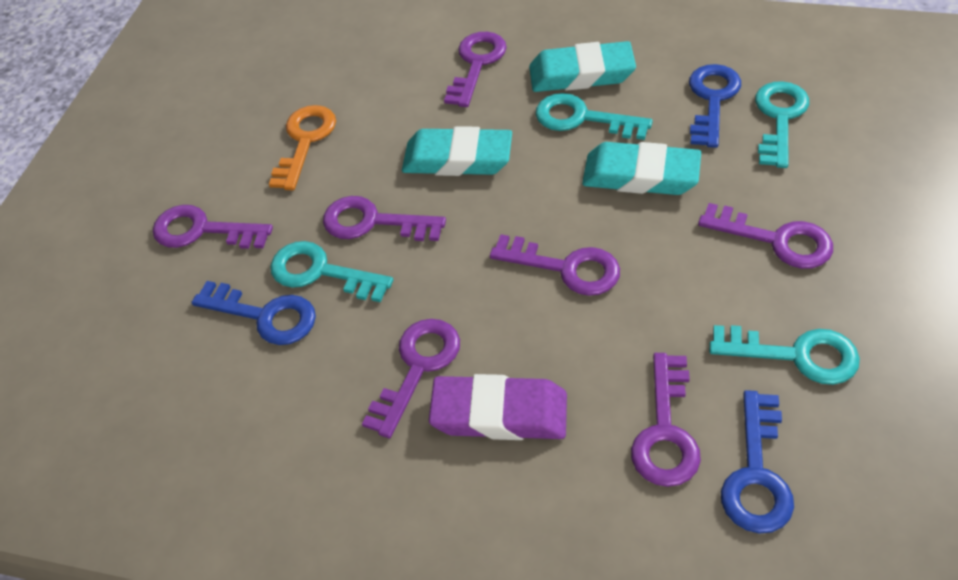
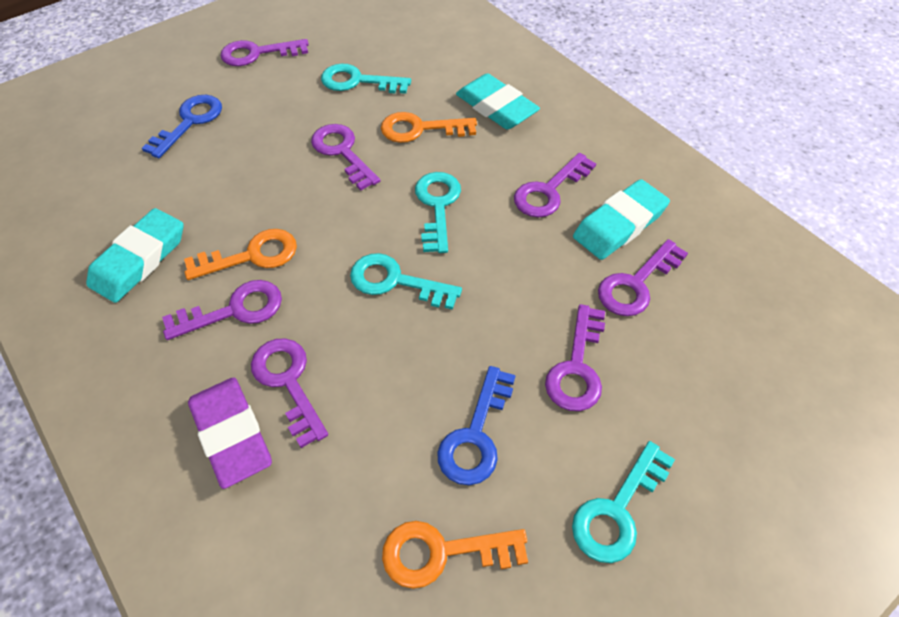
blue key: 3 -> 2
orange key: 1 -> 3

